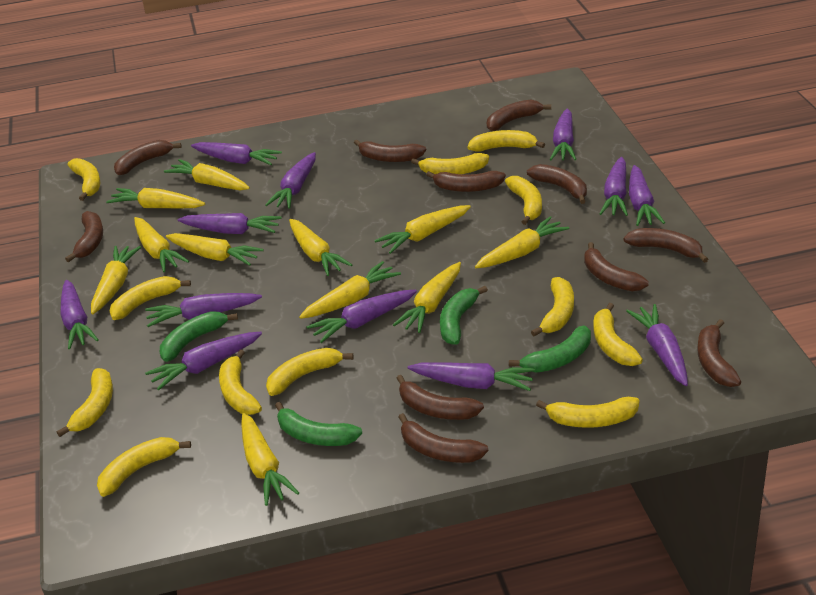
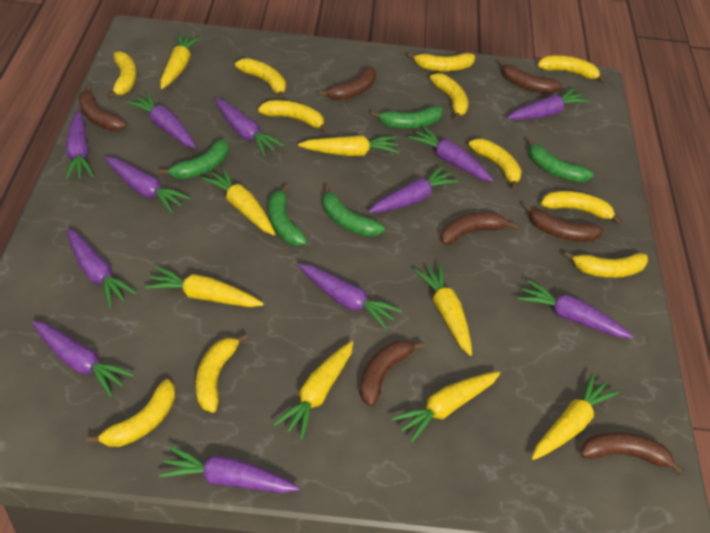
brown banana: 11 -> 7
green banana: 4 -> 5
yellow banana: 12 -> 11
yellow carrot: 11 -> 8

